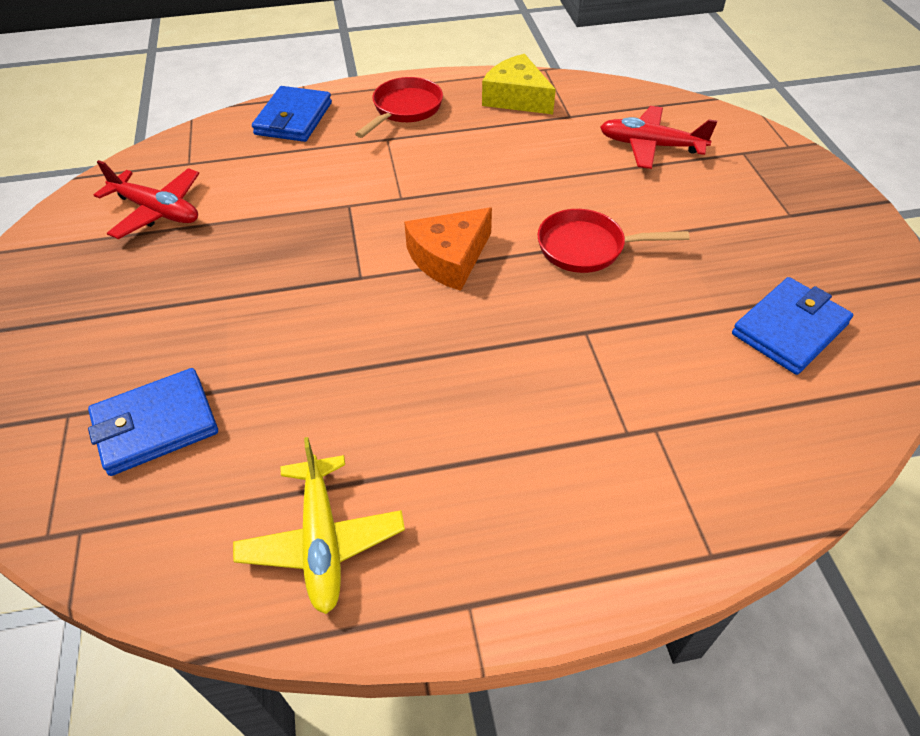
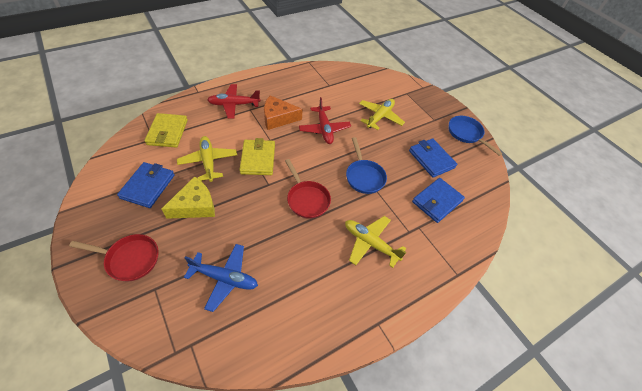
blue pan: 0 -> 2
blue plane: 0 -> 1
yellow plane: 1 -> 3
yellow wallet: 0 -> 2

